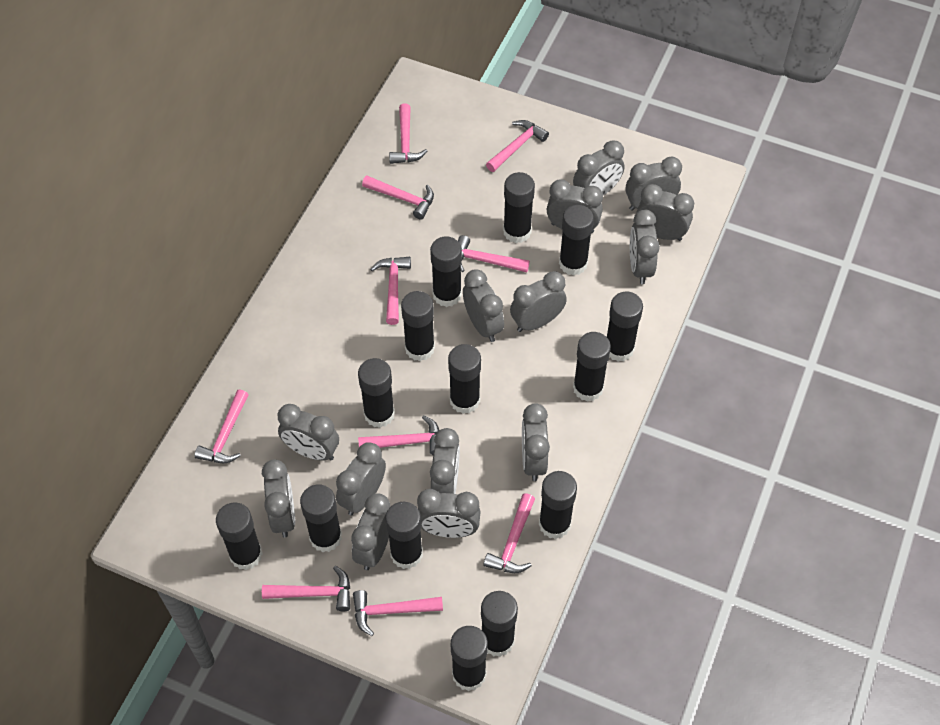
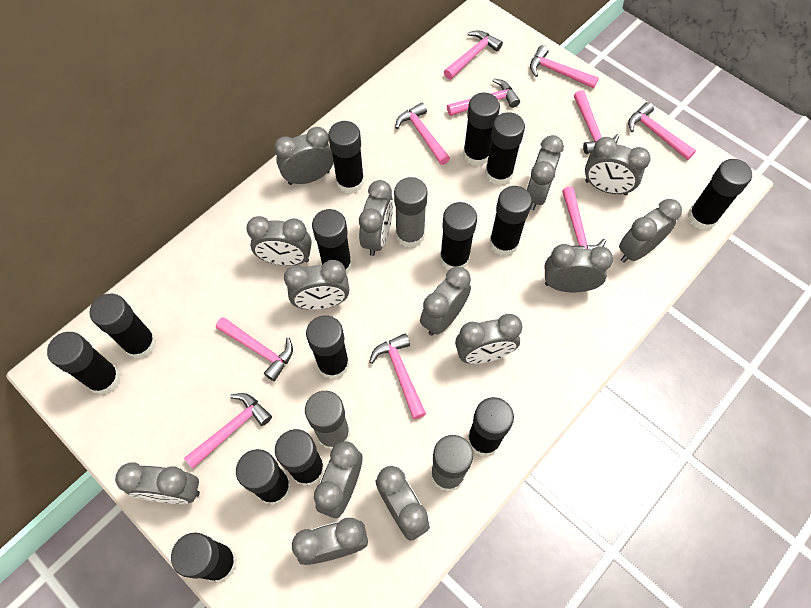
grey glue stick: 0 -> 3

